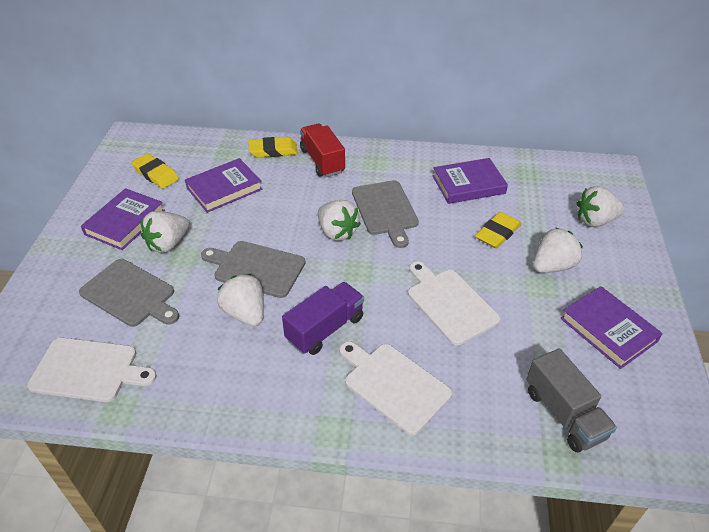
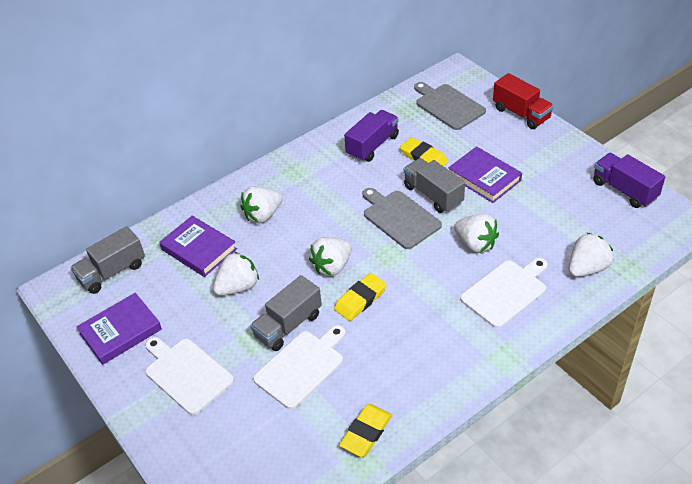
grey cutting board: 3 -> 2
grey truck: 1 -> 3
purple book: 4 -> 3
purple truck: 1 -> 2

